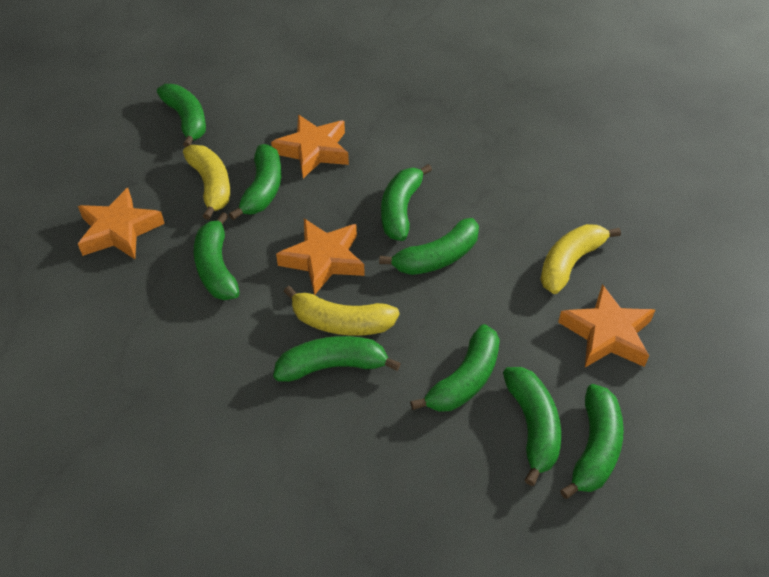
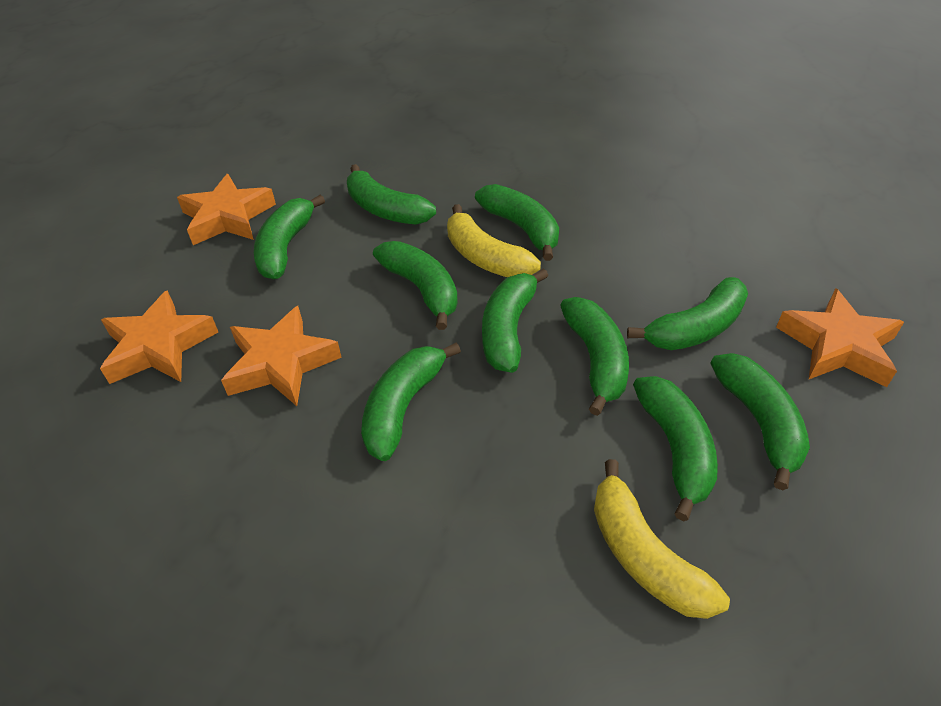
green banana: 9 -> 10
yellow banana: 3 -> 2

